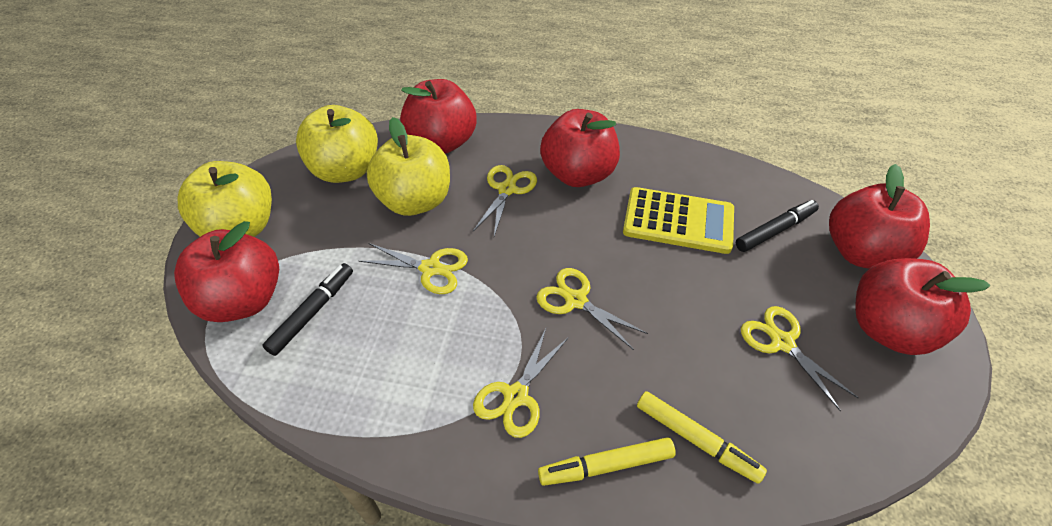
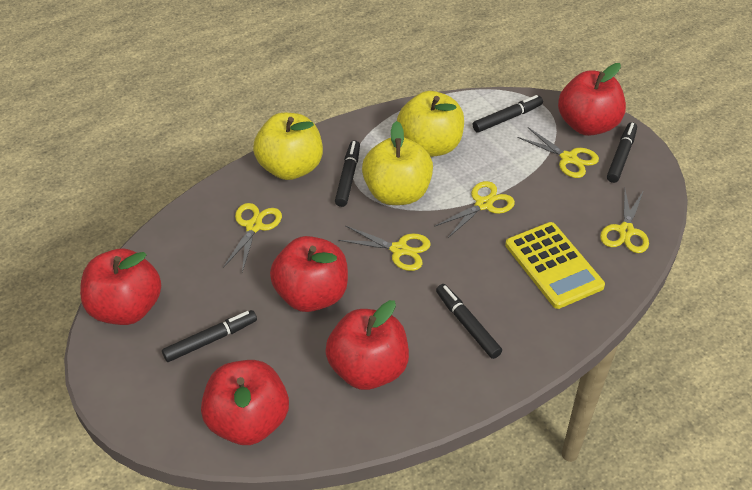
black marker: 2 -> 5
yellow marker: 2 -> 0

